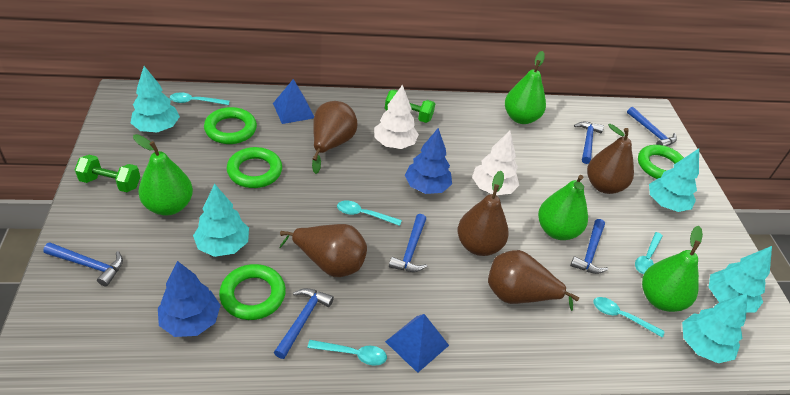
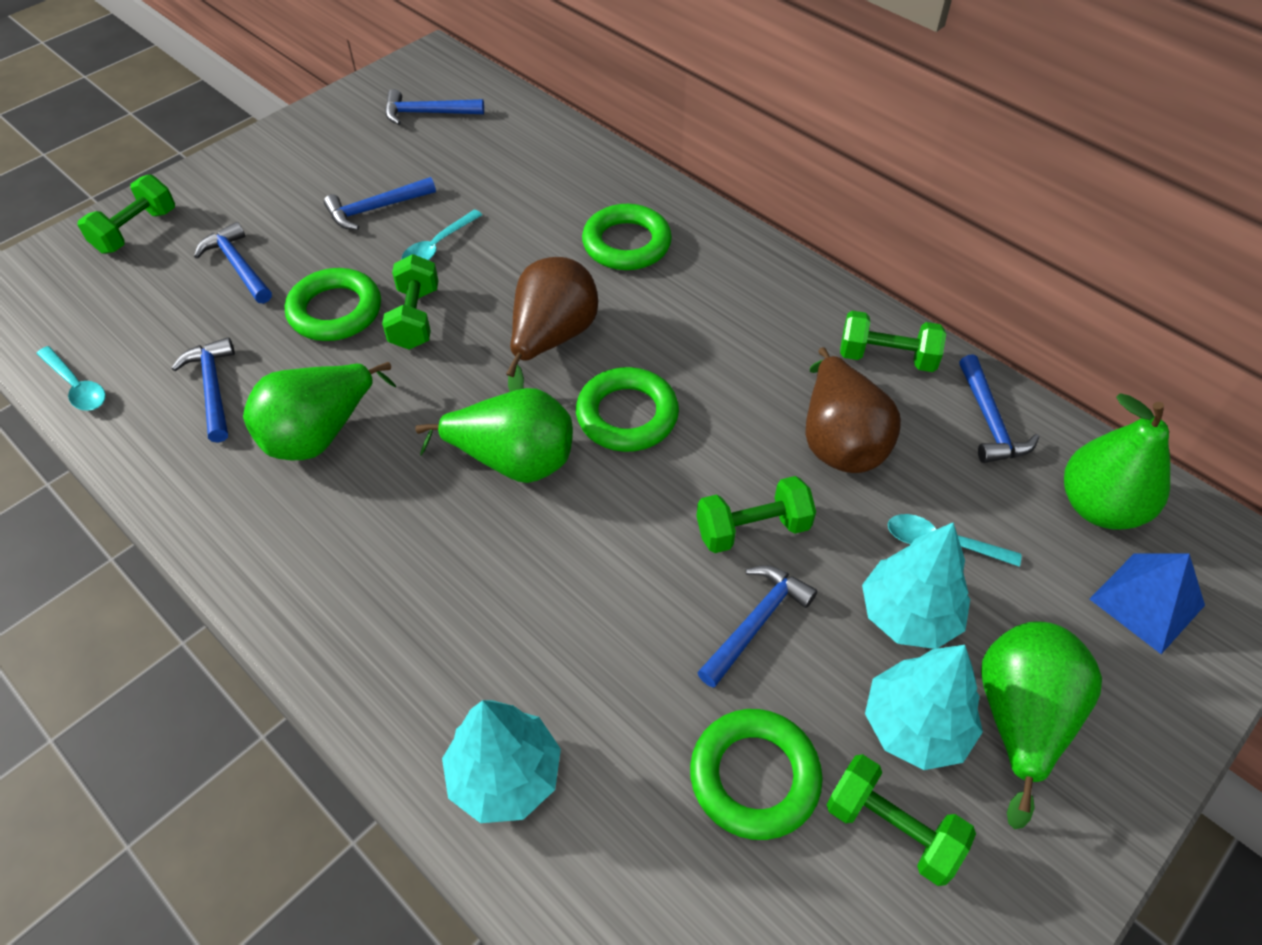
blue pyramid: 2 -> 1
blue tree: 2 -> 0
brown pear: 5 -> 2
green dumbbell: 2 -> 5
turquoise spoon: 5 -> 3
turquoise tree: 5 -> 3
white tree: 2 -> 0

